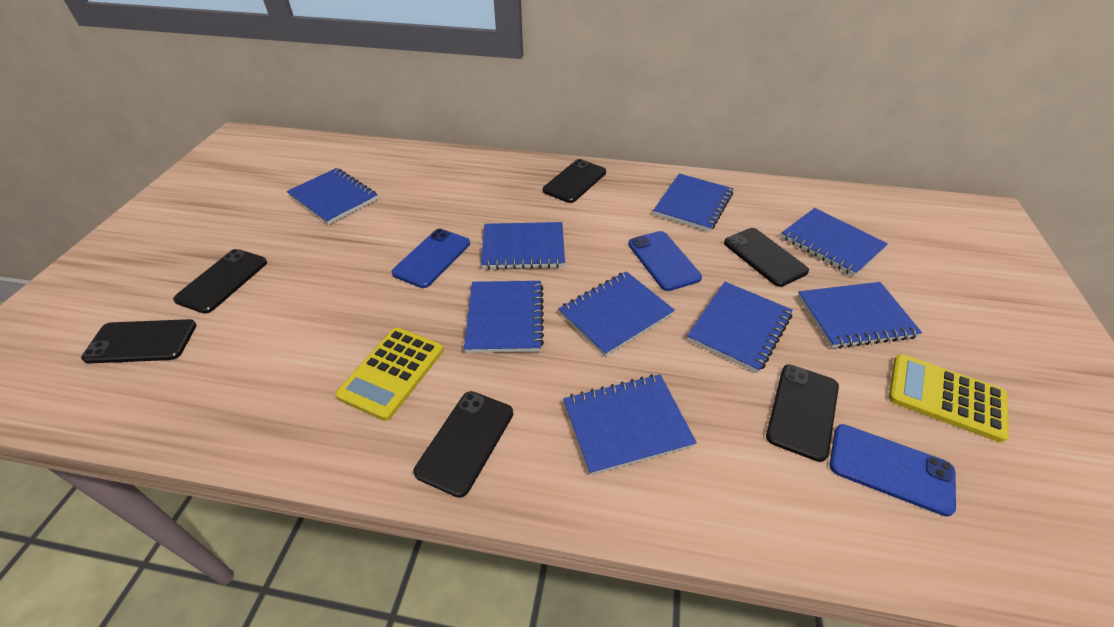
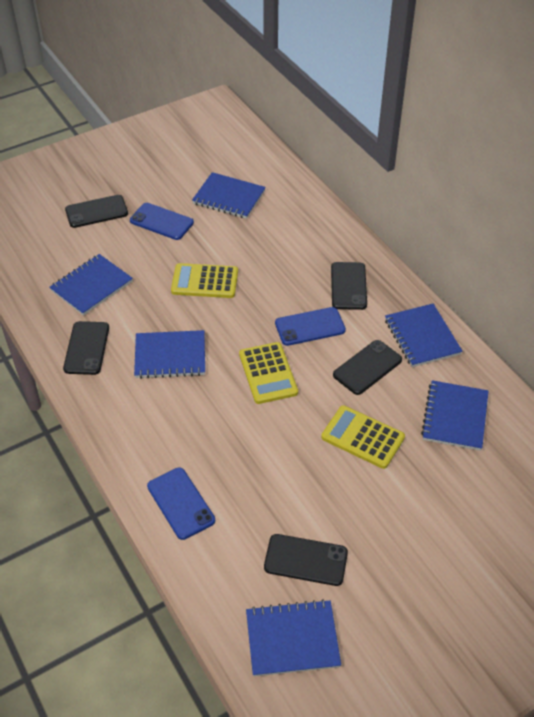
black phone: 6 -> 5
blue notebook: 9 -> 6
yellow calculator: 2 -> 3

